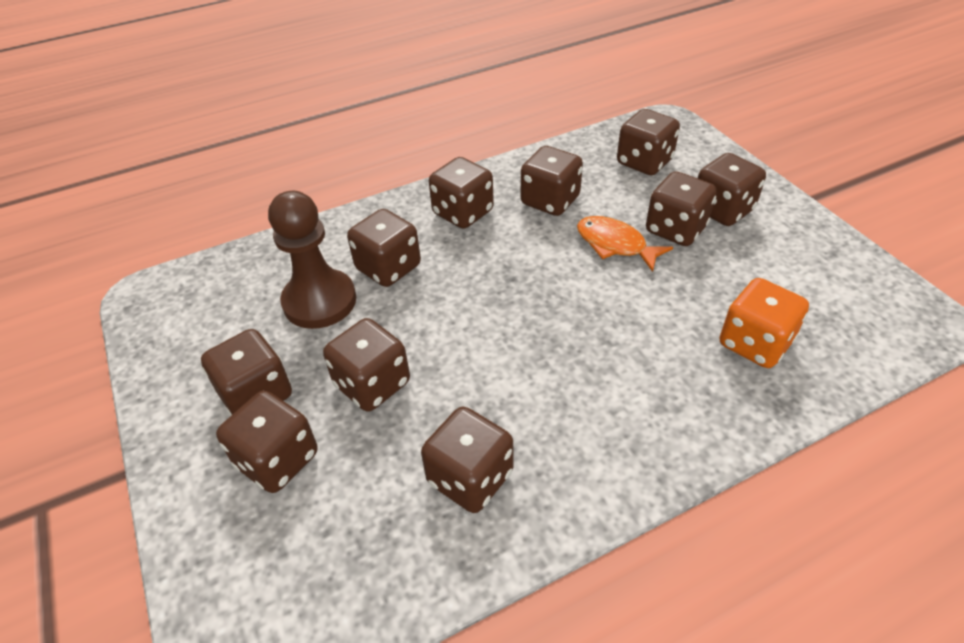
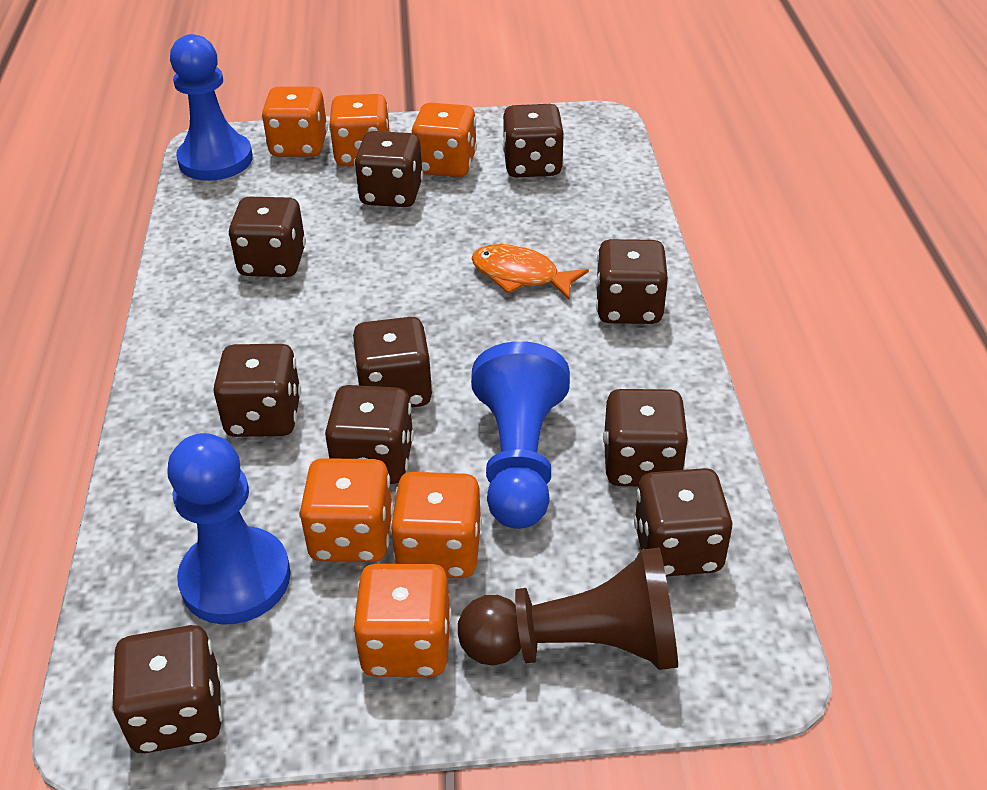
blue pawn: 0 -> 3
orange dice: 1 -> 6

